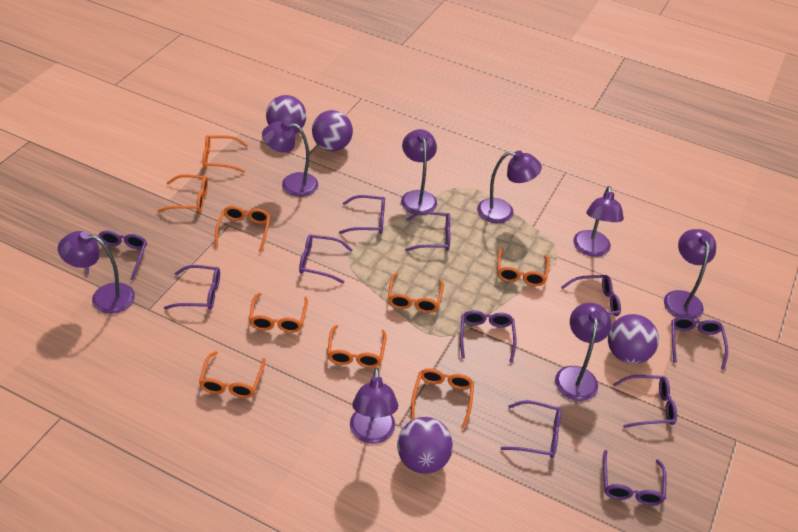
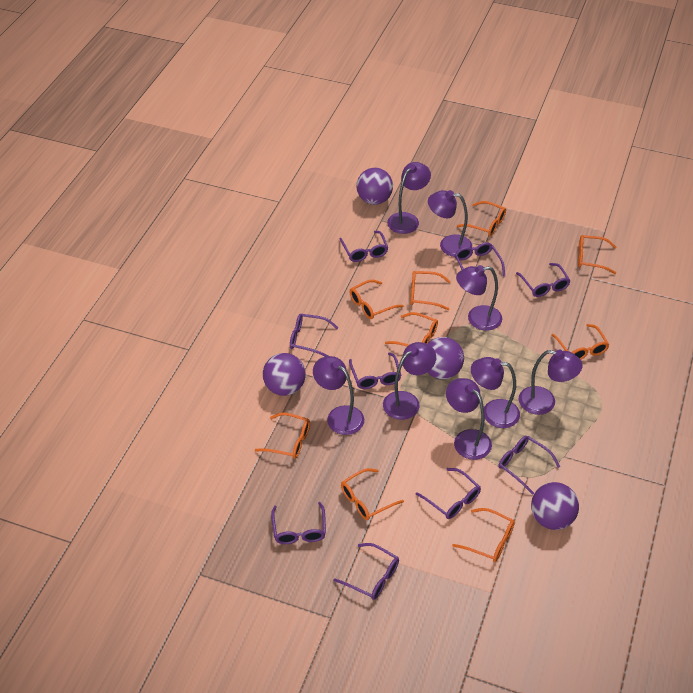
purple glasses: 11 -> 9

